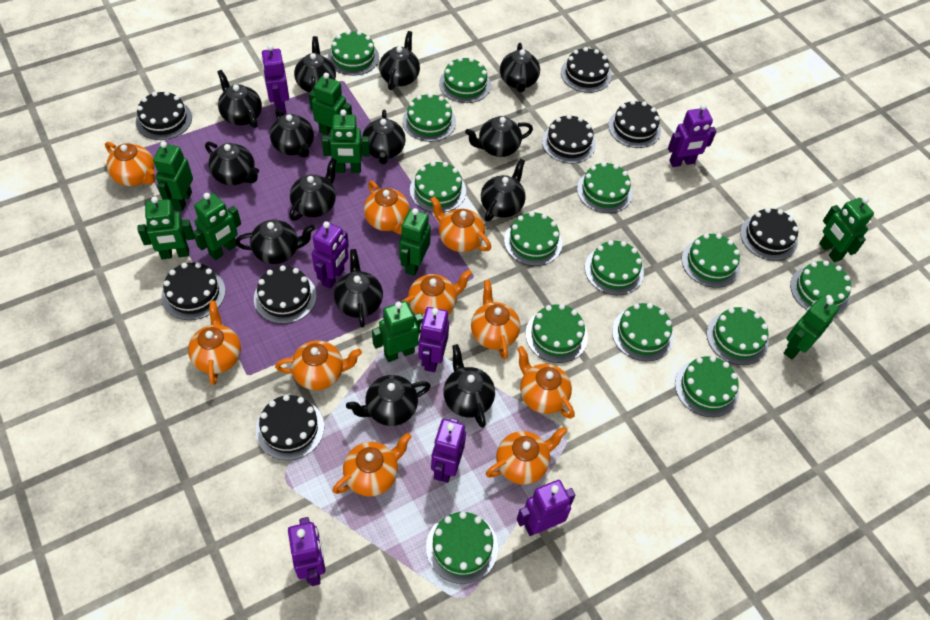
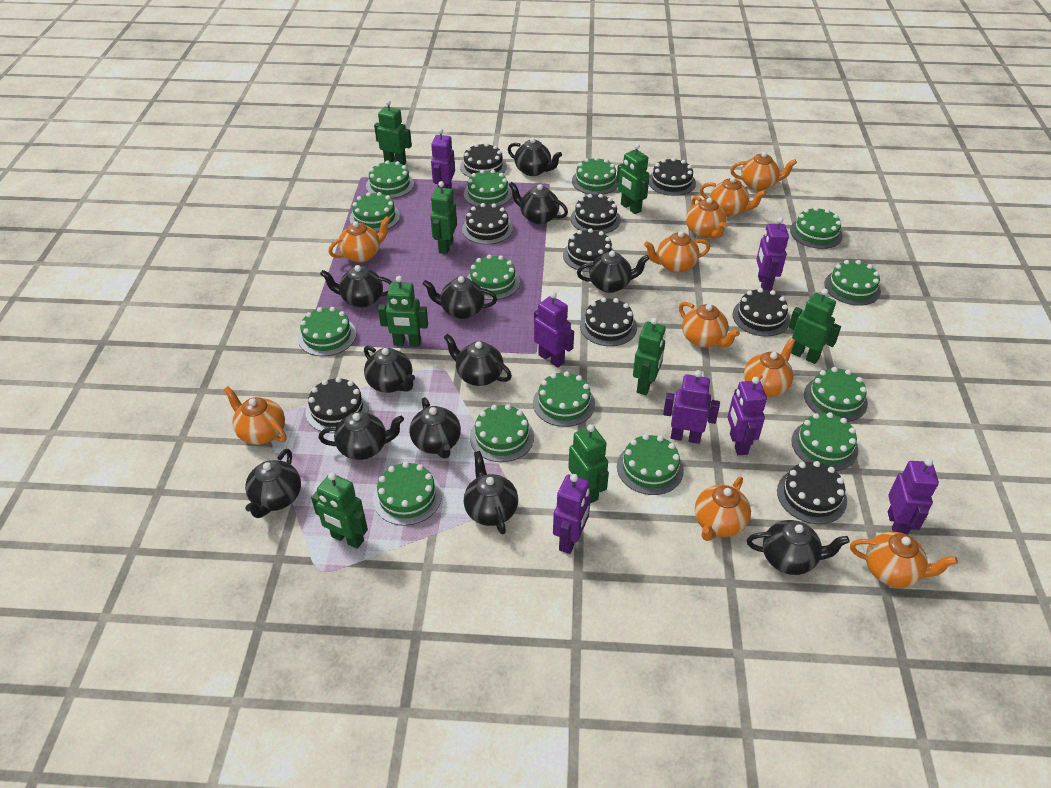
black cake: 8 -> 9
black teapot: 14 -> 12
green robot: 9 -> 8

